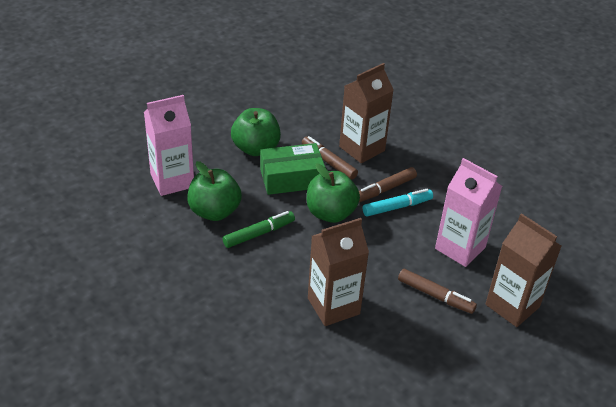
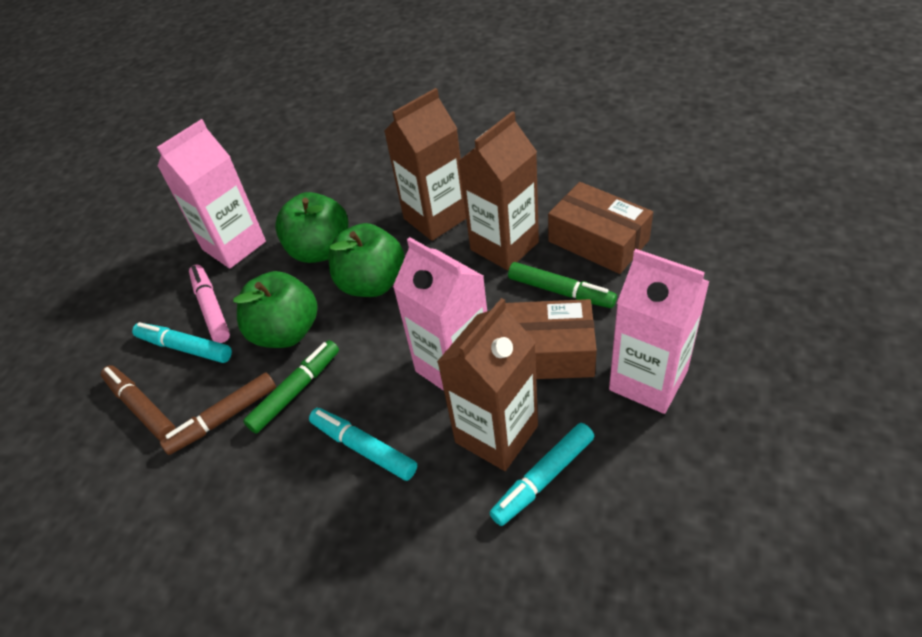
brown box: 0 -> 2
brown marker: 3 -> 2
green box: 1 -> 0
green marker: 1 -> 2
pink carton: 2 -> 3
pink marker: 0 -> 1
turquoise marker: 1 -> 3

